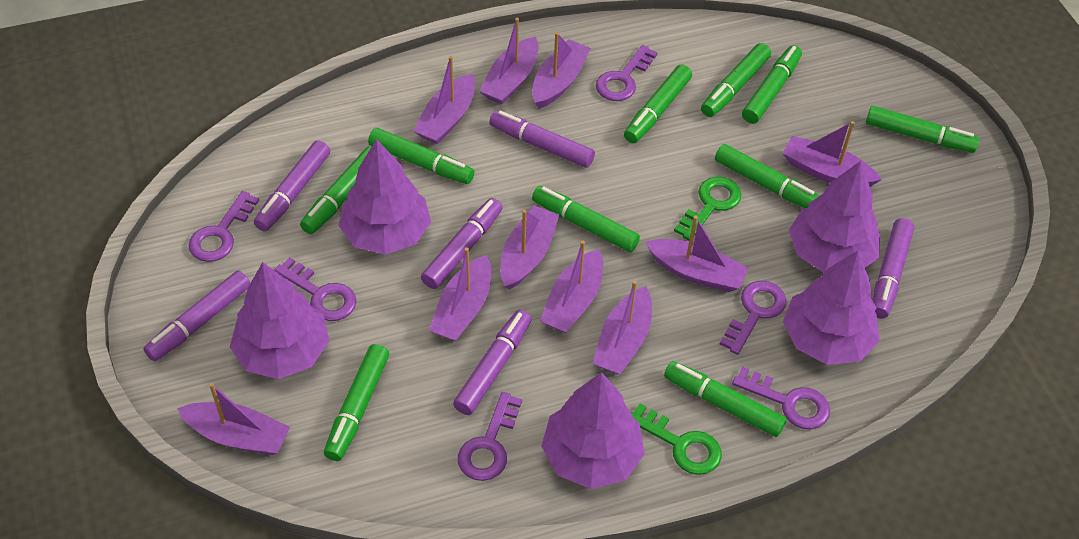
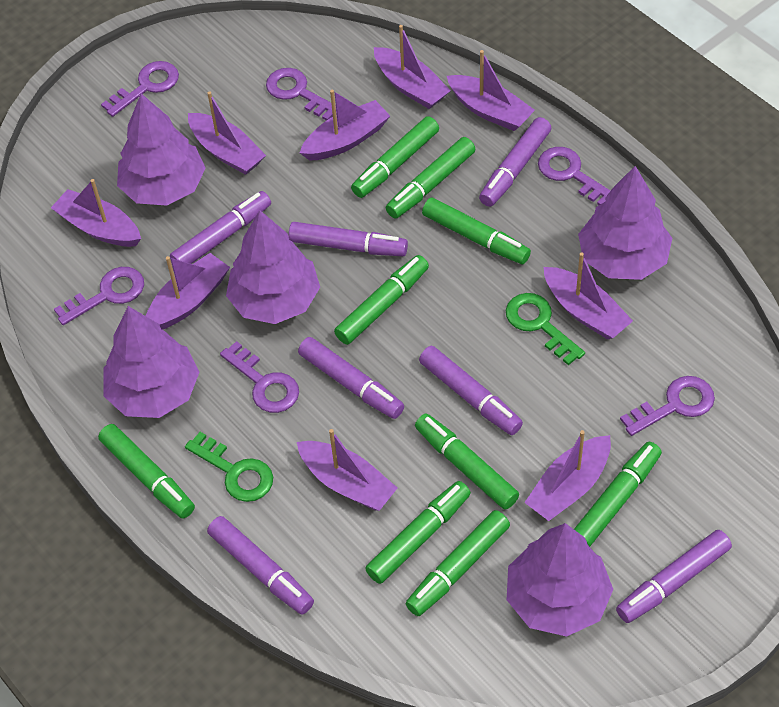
green marker: 10 -> 9
purple boat: 10 -> 9
purple marker: 6 -> 7

